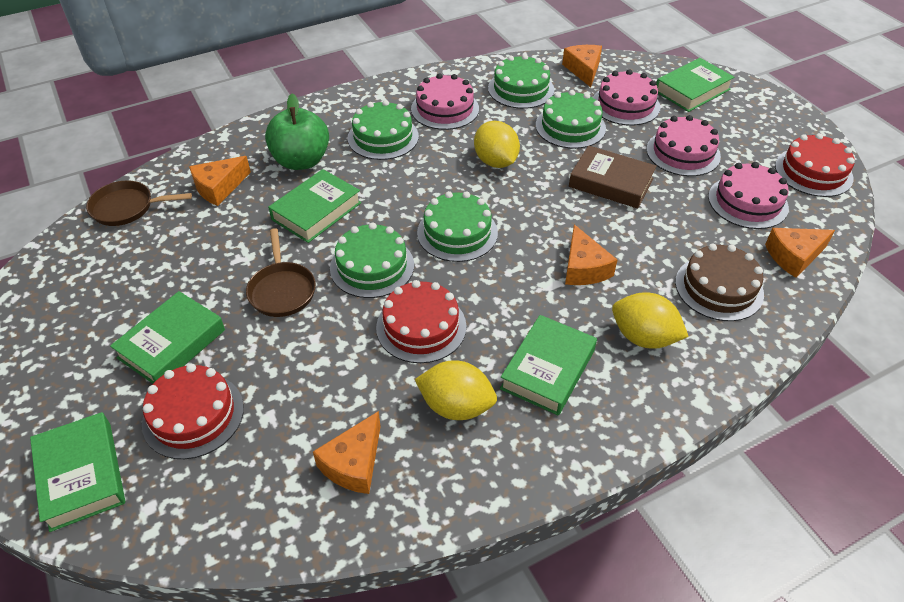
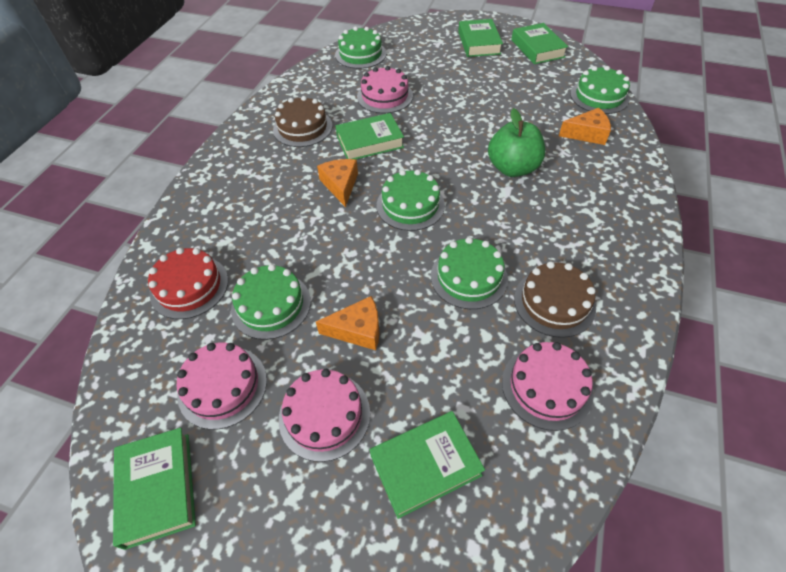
brown book: 1 -> 0
brown cake: 1 -> 2
brown pan: 2 -> 0
orange cheese: 5 -> 3
red cake: 3 -> 1
yellow lemon: 3 -> 0

